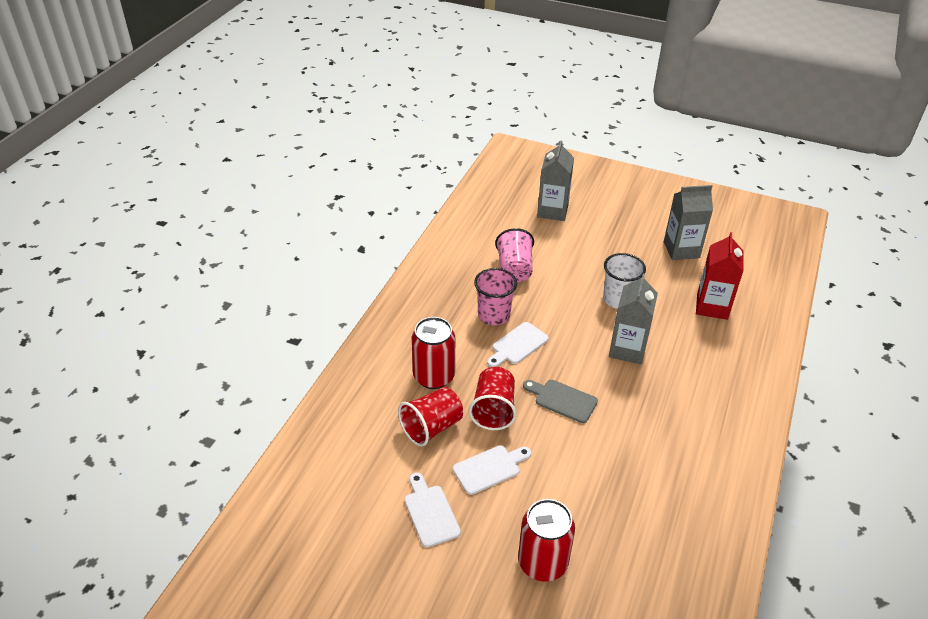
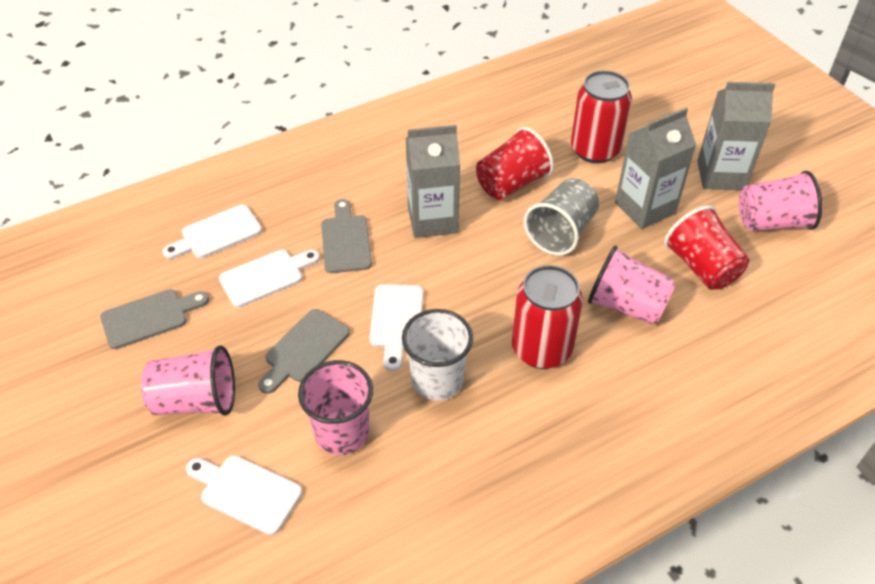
grey cup: 0 -> 1
grey cutting board: 1 -> 3
pink cup: 2 -> 4
red carton: 1 -> 0
white cutting board: 3 -> 4

